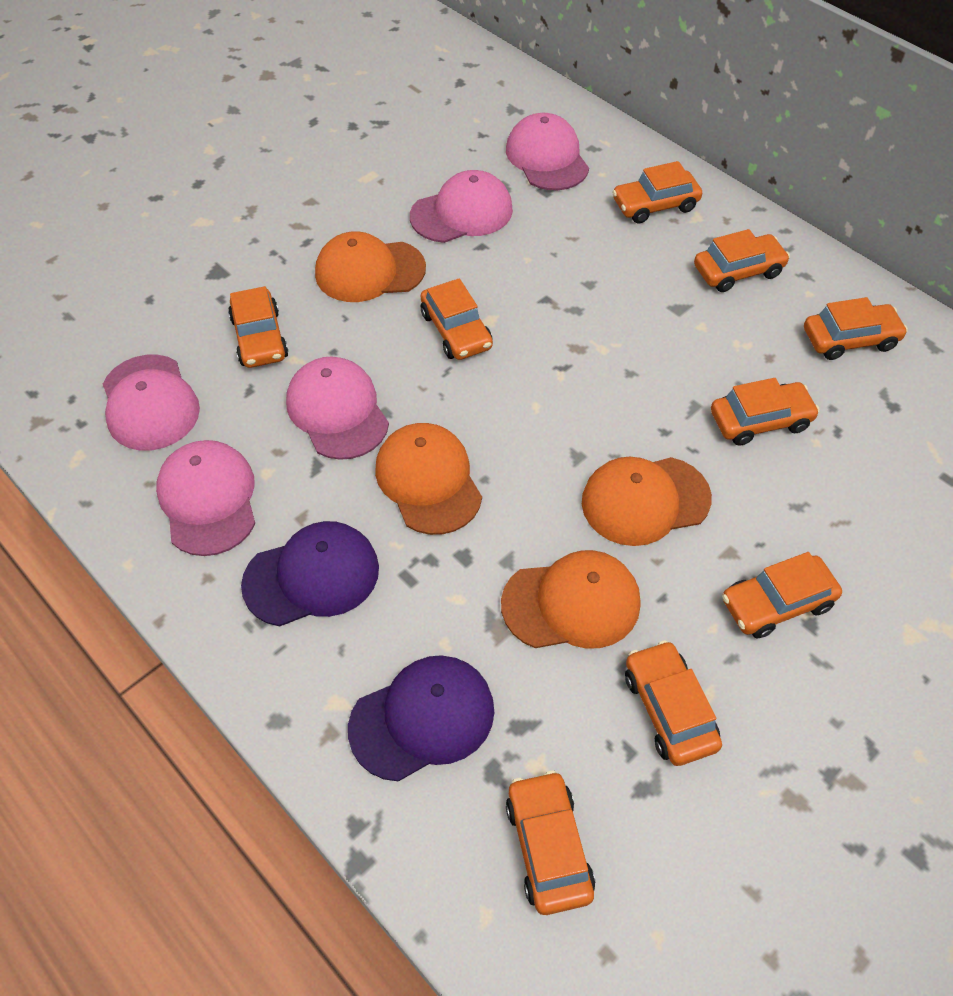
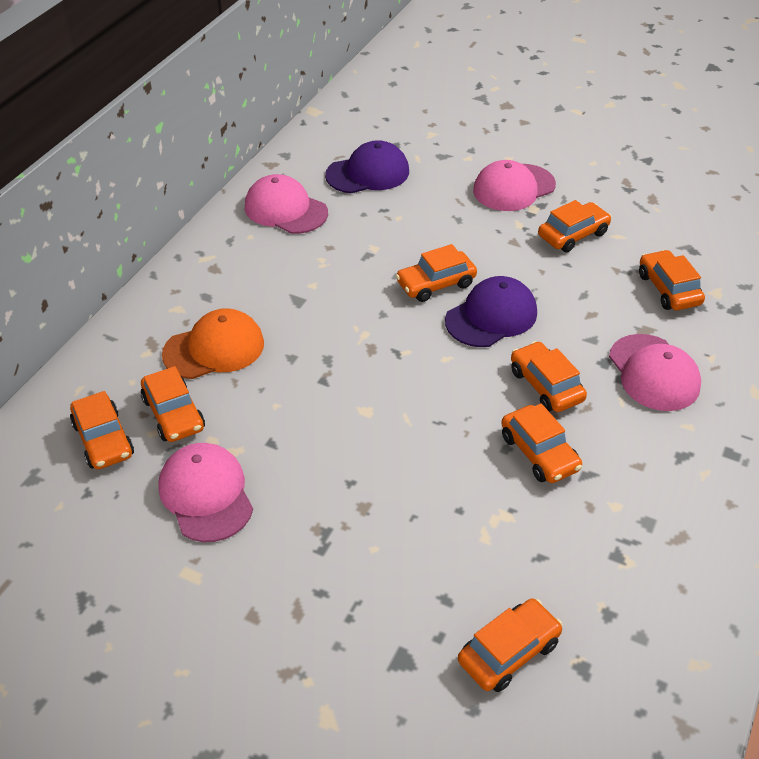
orange cap: 4 -> 1
orange car: 9 -> 8
pink cap: 5 -> 4

